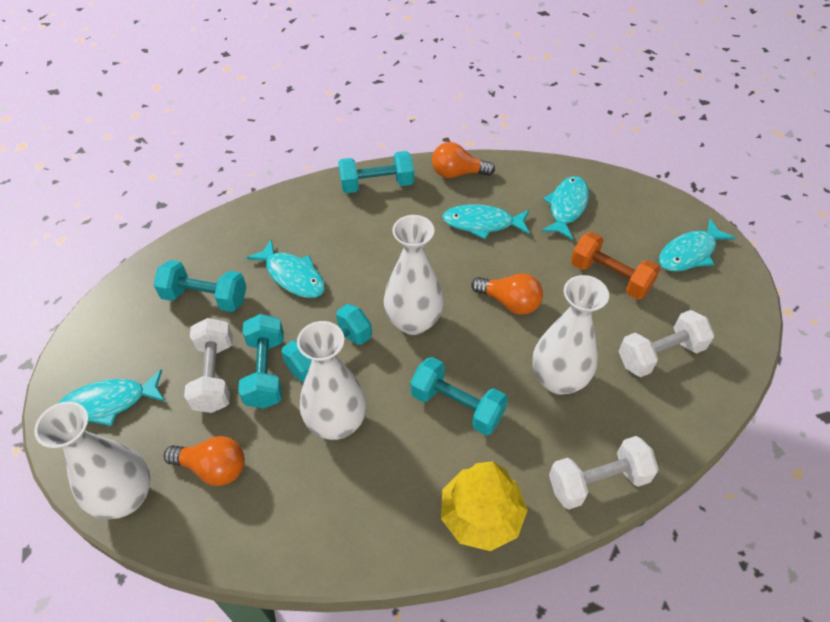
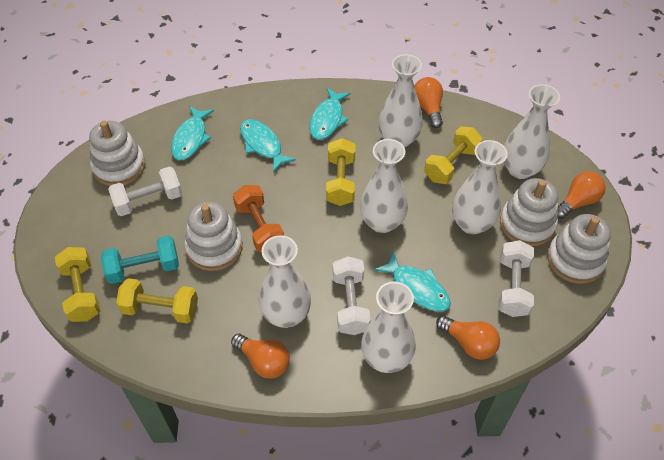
orange light bulb: 3 -> 4
turquoise dumbbell: 5 -> 1
turquoise fish: 5 -> 4
white stacking toy: 0 -> 4
white vase: 4 -> 6
yellow dumbbell: 0 -> 4
yellow tree: 1 -> 0

